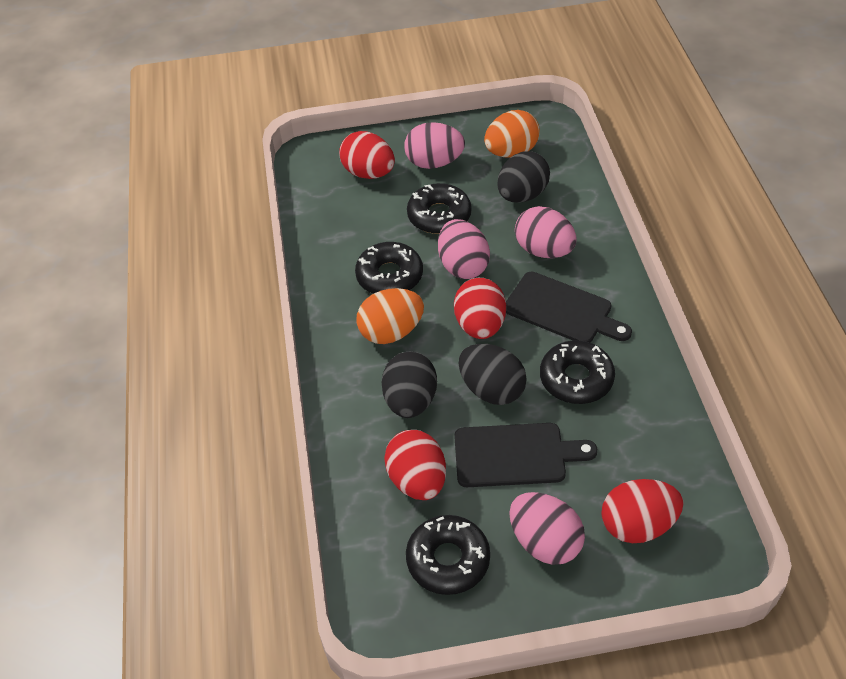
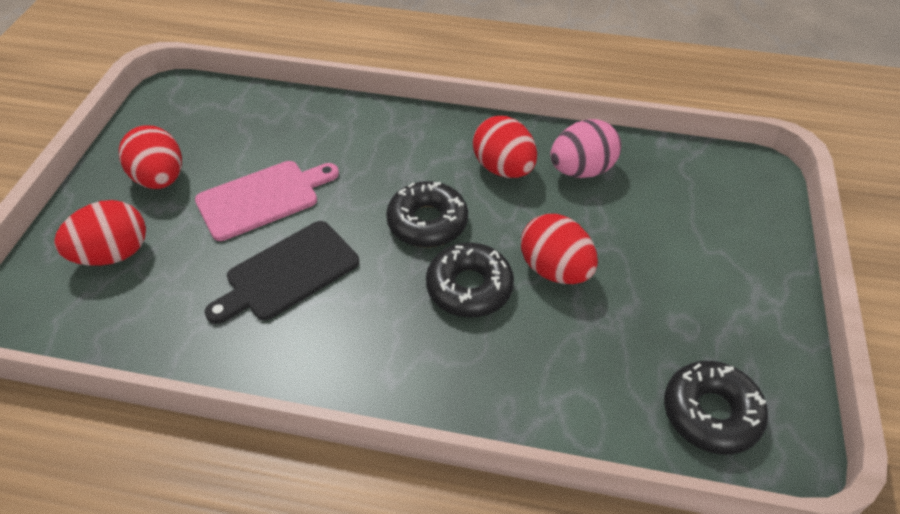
black cutting board: 2 -> 1
black donut: 4 -> 3
black egg: 3 -> 0
orange egg: 2 -> 0
pink cutting board: 0 -> 1
pink egg: 4 -> 1

